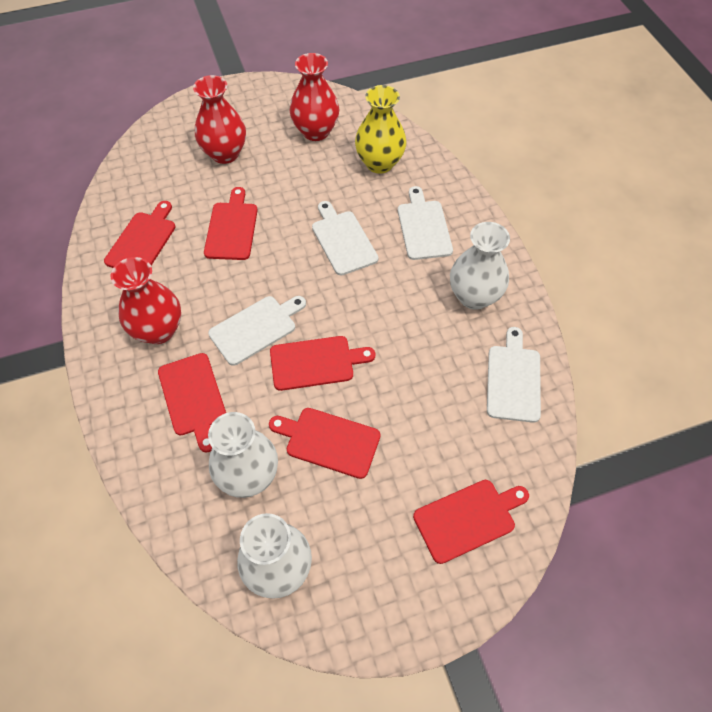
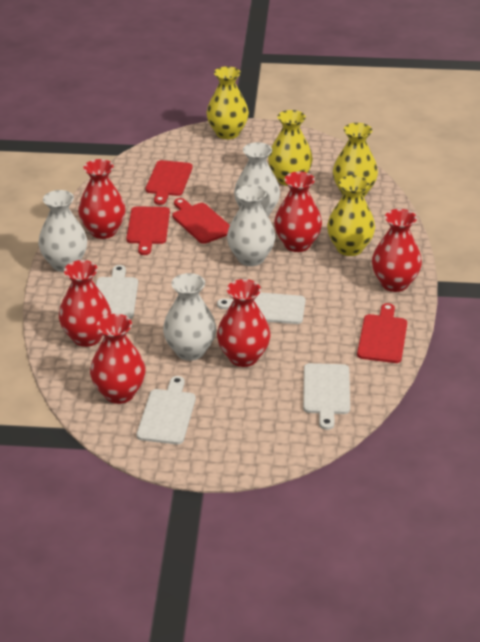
red cutting board: 6 -> 4
red vase: 3 -> 6
white vase: 3 -> 4
yellow vase: 1 -> 4

